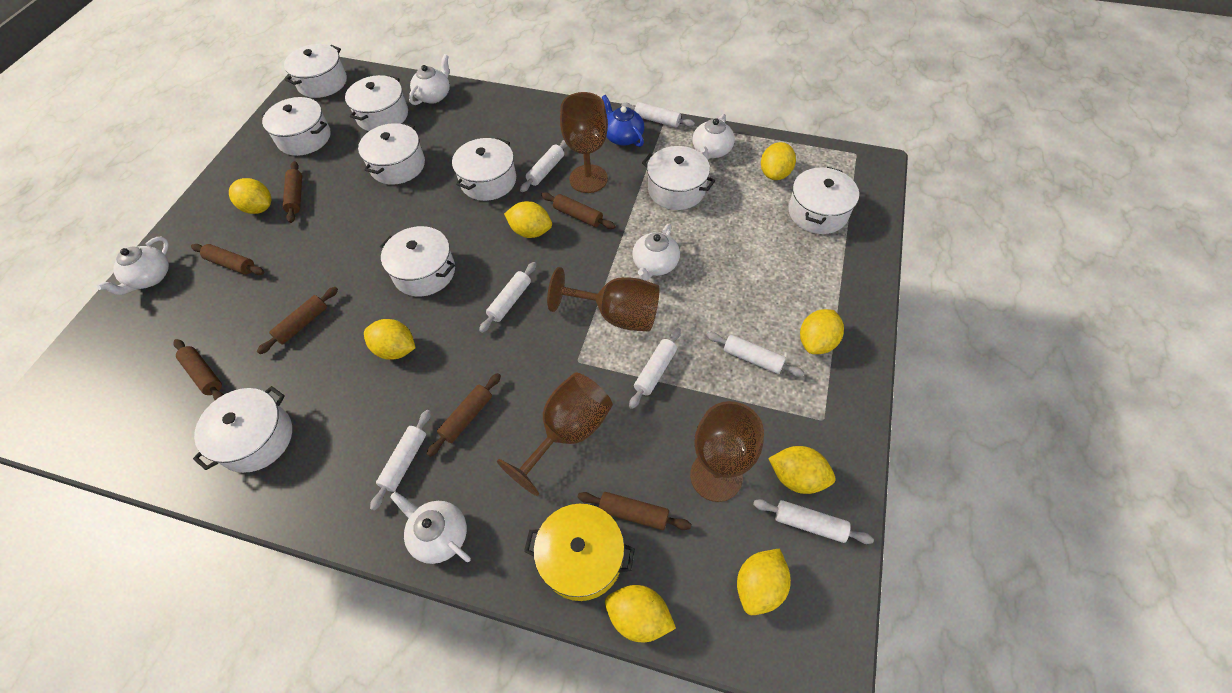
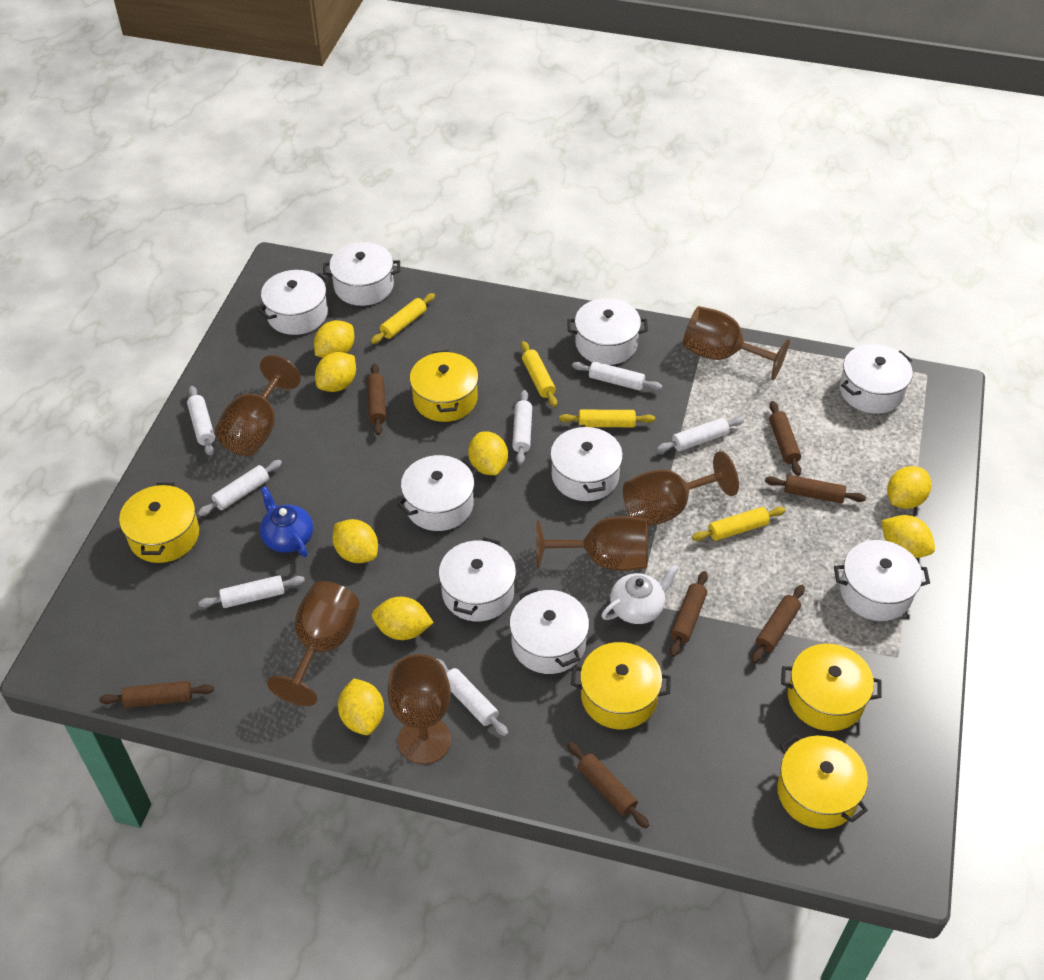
brown goblet: 4 -> 6
white teapot: 5 -> 1
yellow pot: 1 -> 5
yellow rolling pin: 0 -> 4

